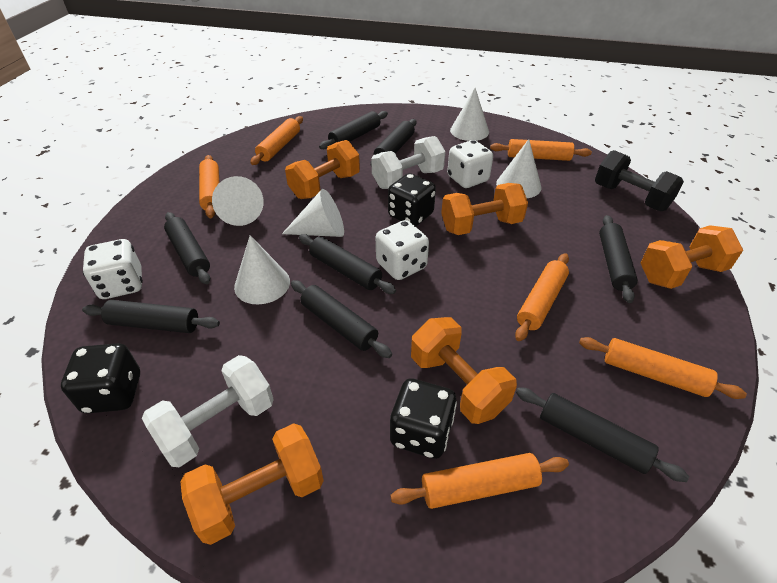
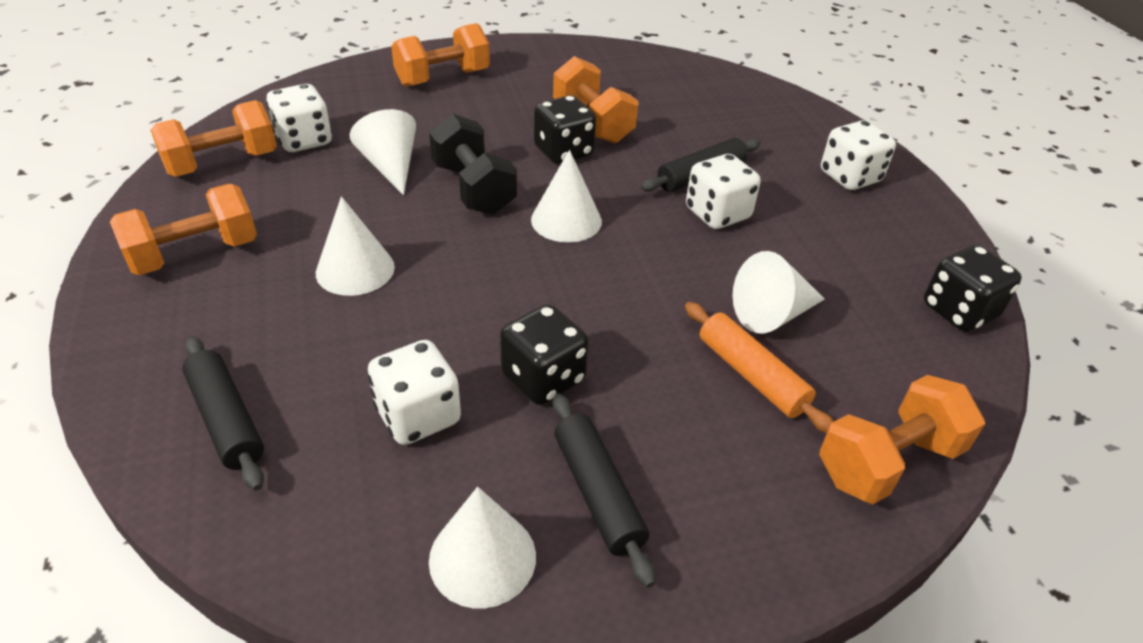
black rolling pin: 8 -> 3
orange rolling pin: 6 -> 1
white dice: 3 -> 4
white dumbbell: 2 -> 0

